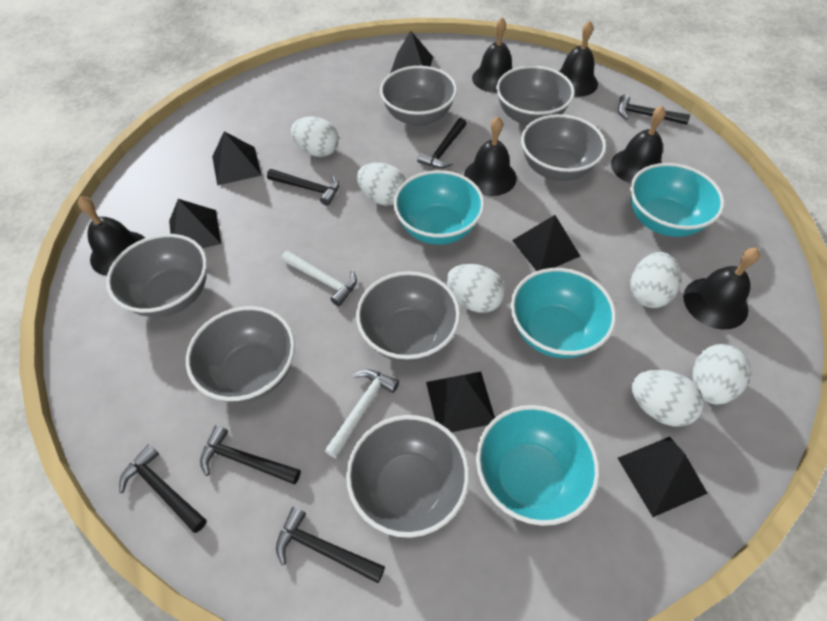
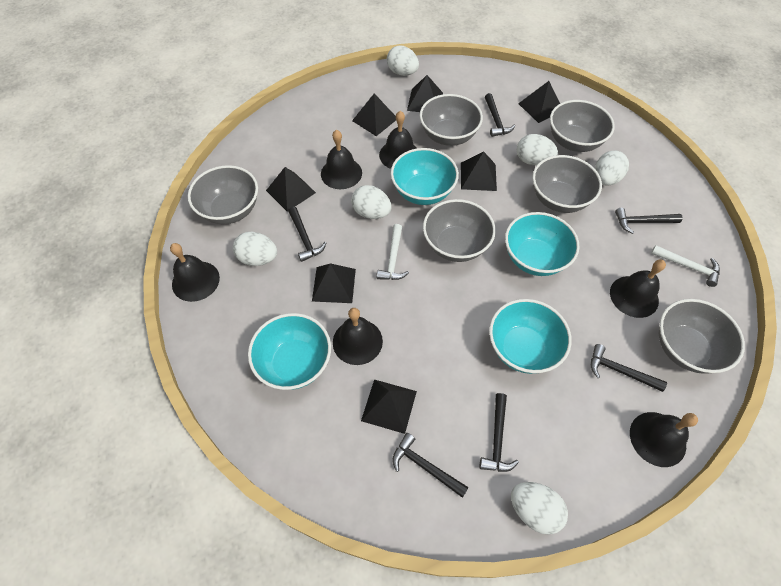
black pyramid: 6 -> 7
grey bowl: 7 -> 6

